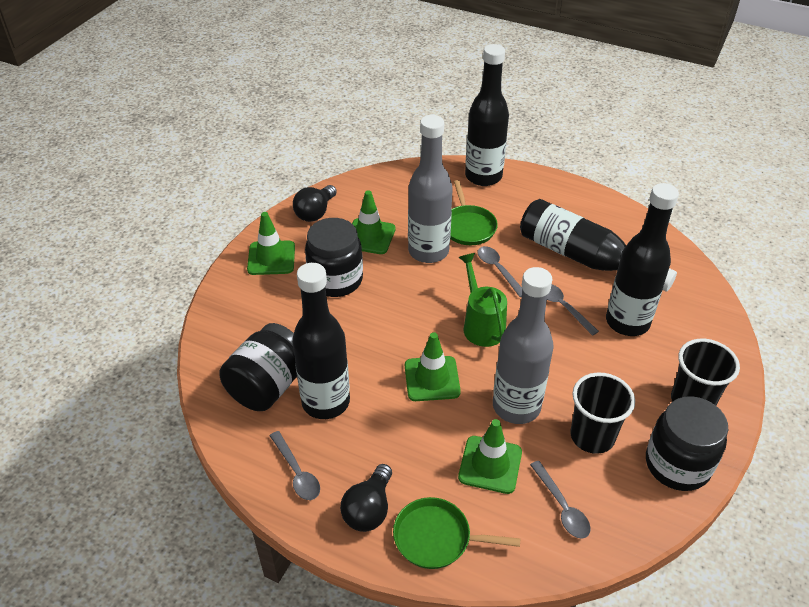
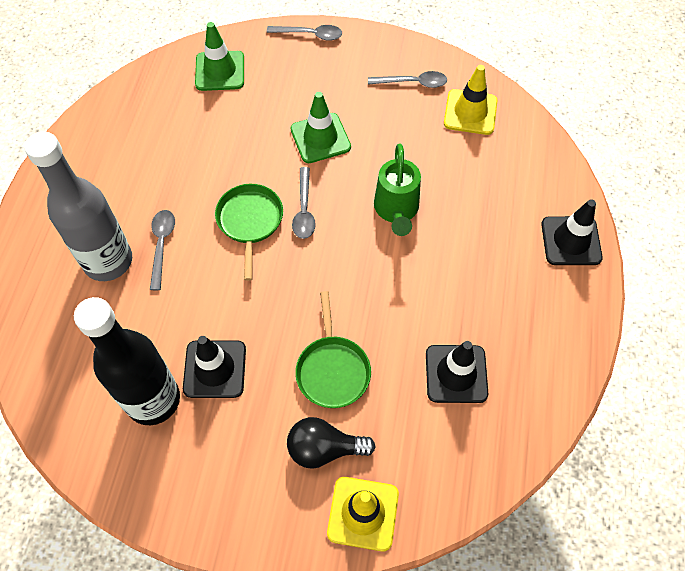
black bottle: 4 -> 1
black cup: 2 -> 0
black jar: 3 -> 0
black light bulb: 2 -> 1
black traffic cone: 0 -> 3
green traffic cone: 4 -> 2
grey bottle: 2 -> 1
yellow traffic cone: 0 -> 2

